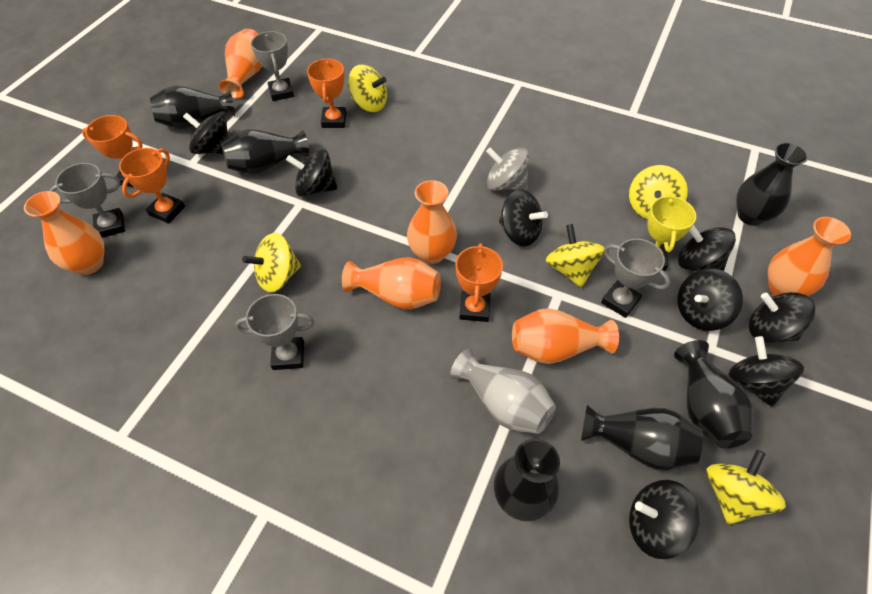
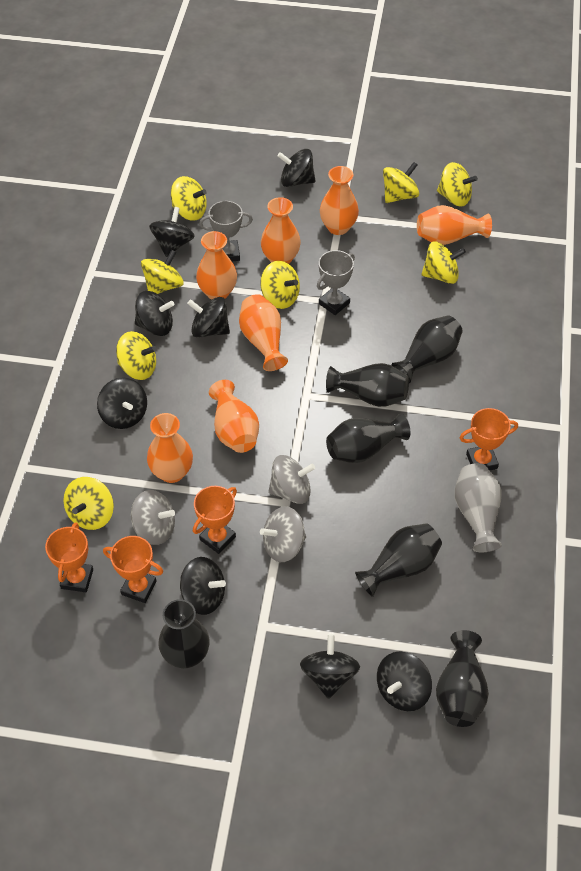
grey spinning top: 1 -> 3
grey trophy: 4 -> 2
orange vase: 6 -> 7
yellow spinning top: 5 -> 8
yellow trophy: 1 -> 0

